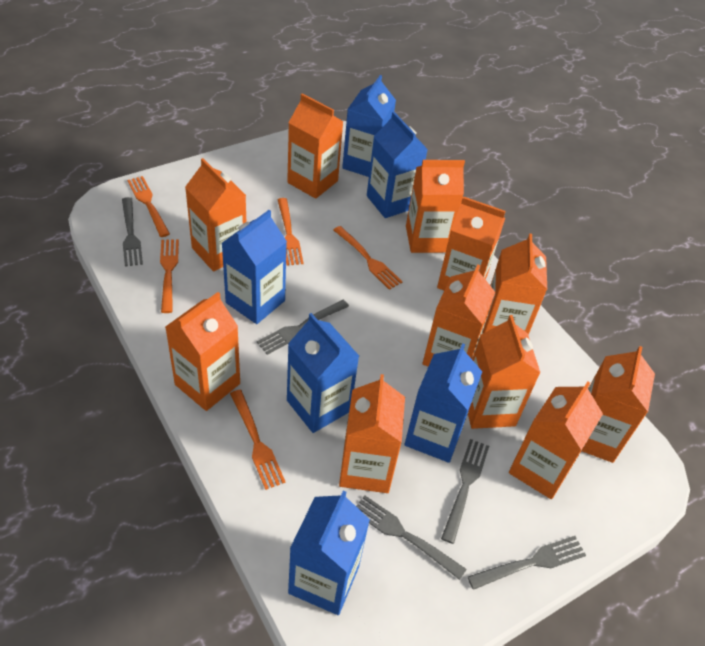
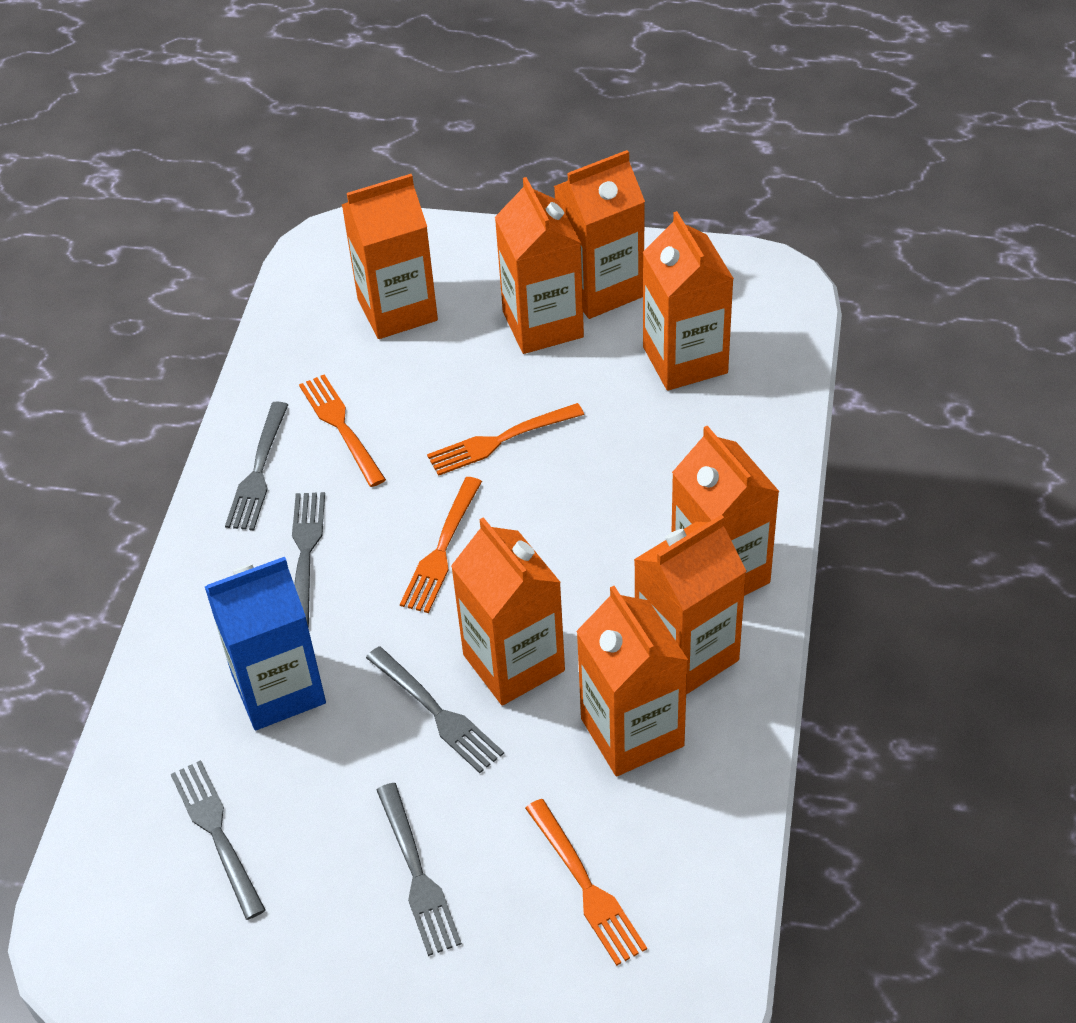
blue carton: 6 -> 1
orange carton: 11 -> 8
orange fork: 5 -> 4

